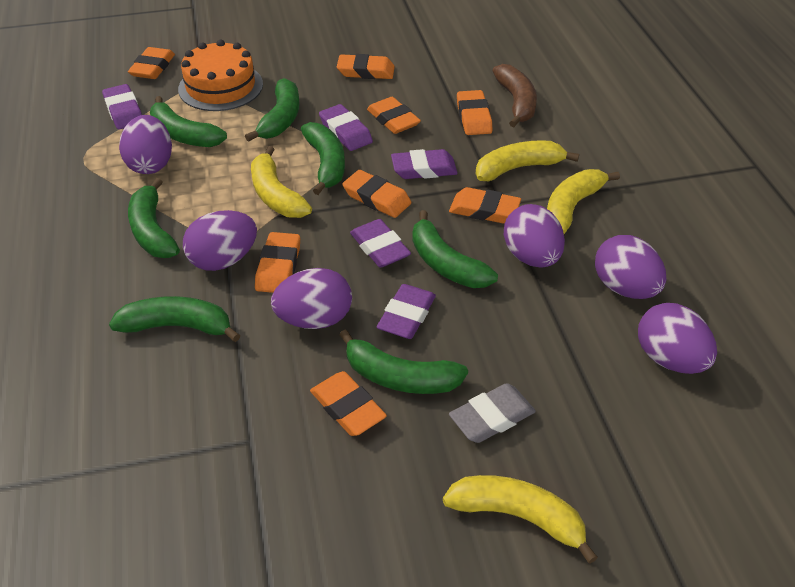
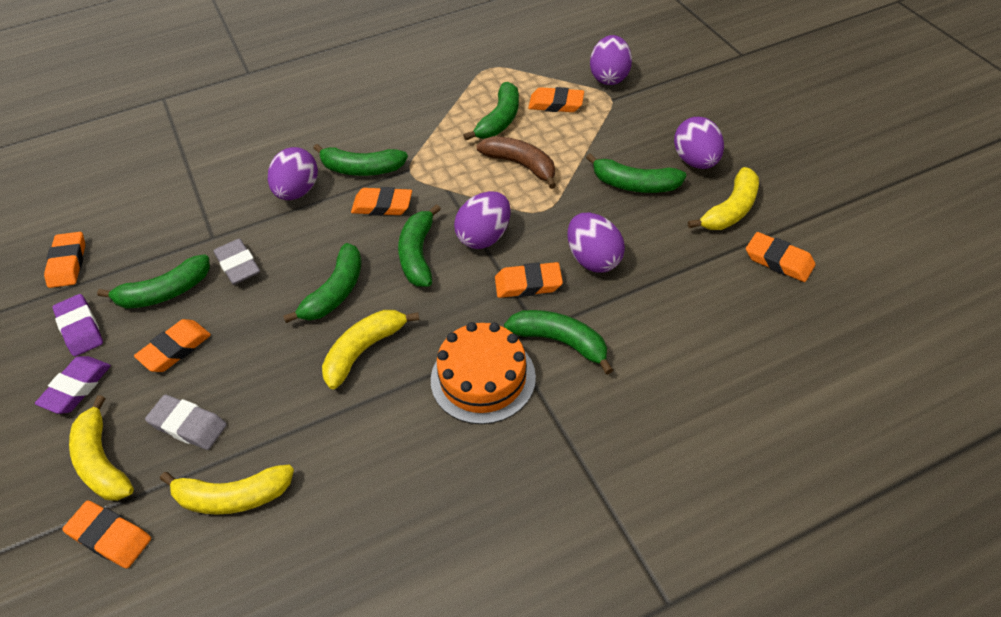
grey eraser: 1 -> 2
orange eraser: 8 -> 7
purple egg: 6 -> 5
purple eraser: 5 -> 2

